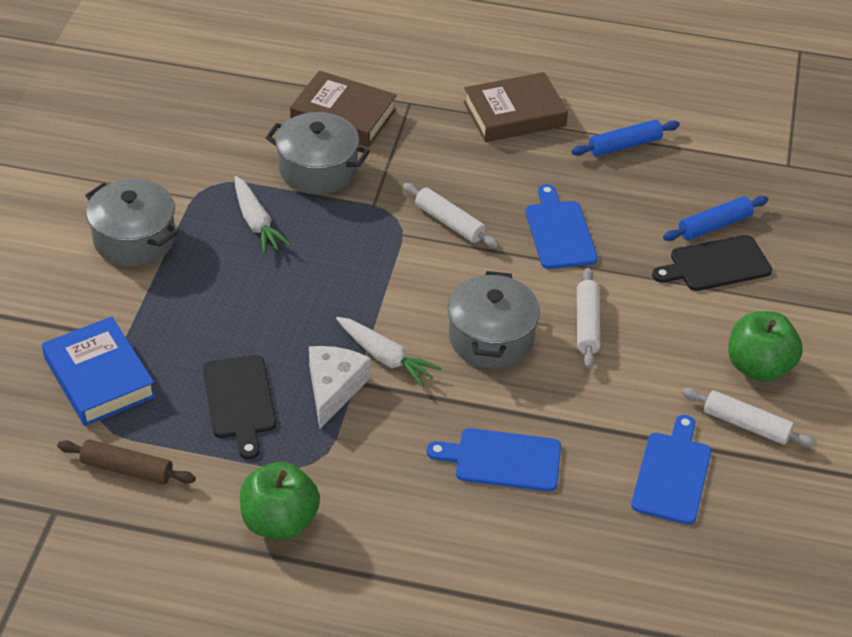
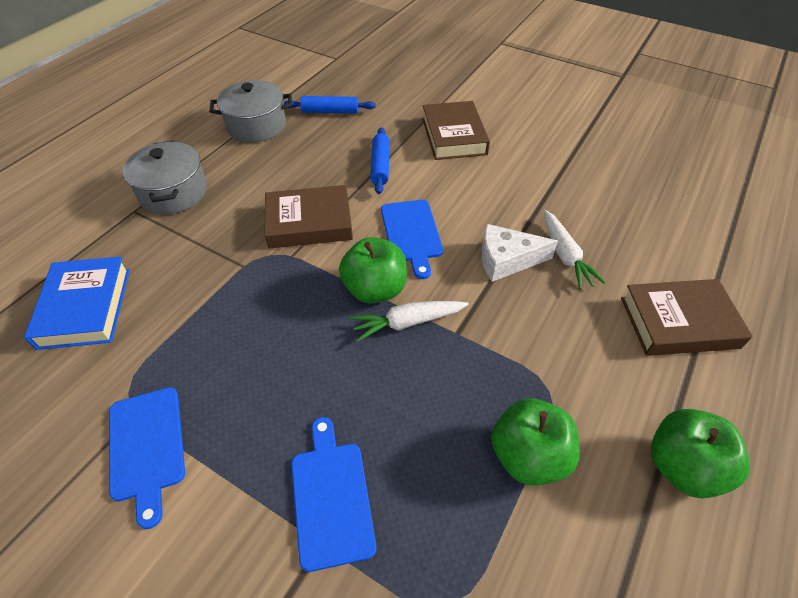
black cutting board: 2 -> 0
brown book: 2 -> 3
brown rolling pin: 1 -> 0
green apple: 2 -> 3
grey pot: 3 -> 2
white rolling pin: 3 -> 0

